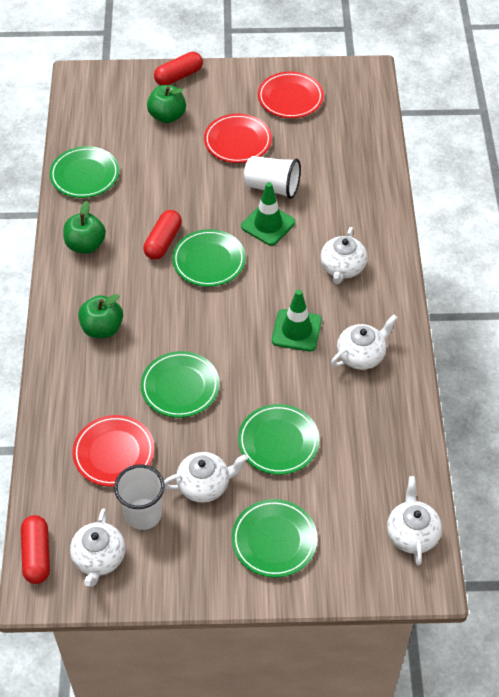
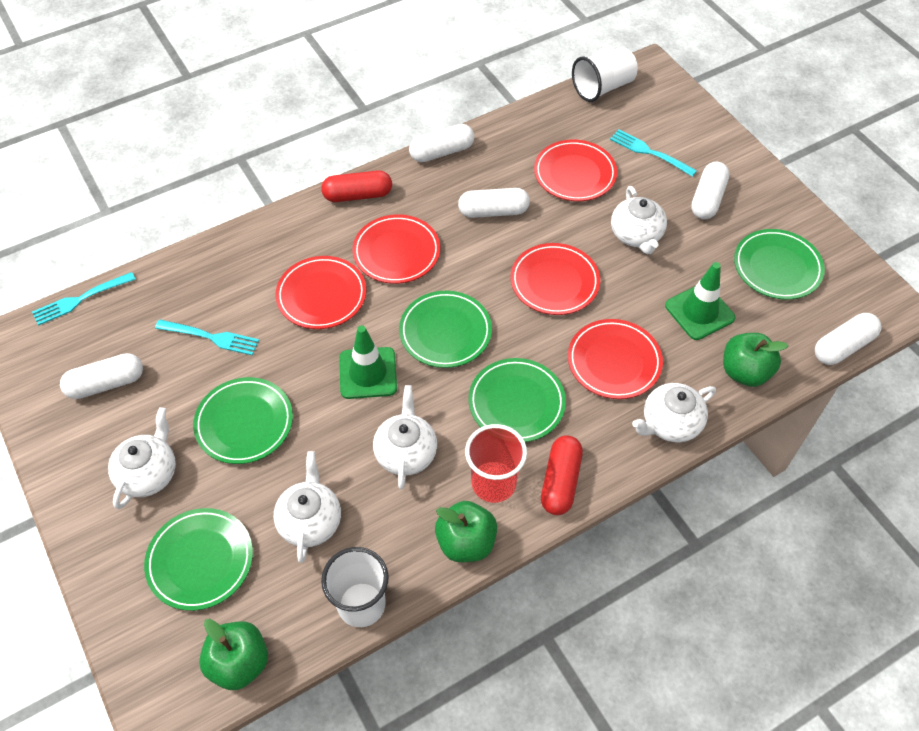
red capsule: 3 -> 2
red cup: 0 -> 1
red plate: 3 -> 5
turquoise fork: 0 -> 3
white capsule: 0 -> 5

